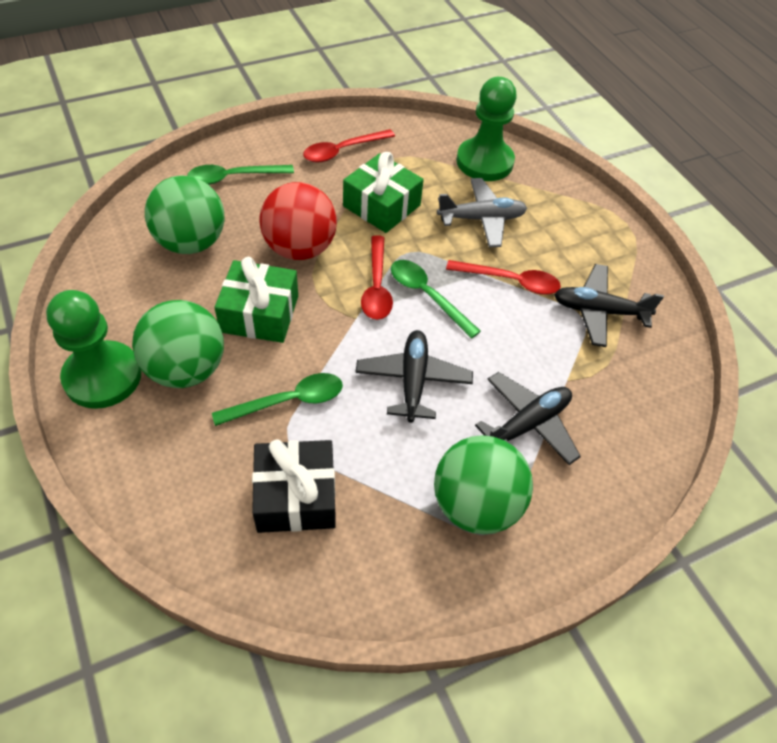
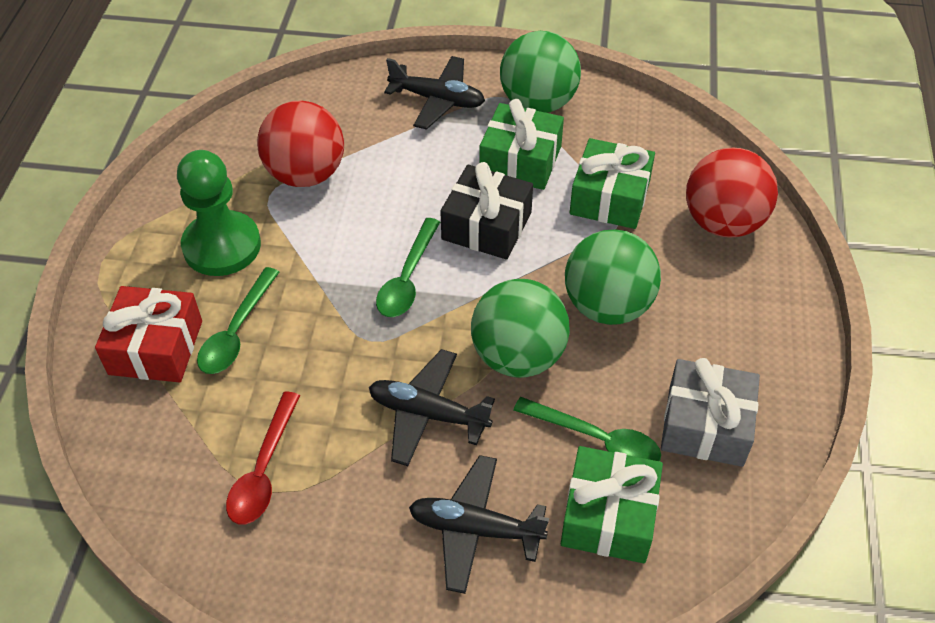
green gift: 2 -> 3
green pawn: 2 -> 1
grey gift: 0 -> 1
grey plane: 1 -> 0
red ball: 1 -> 2
red gift: 0 -> 1
red spoon: 3 -> 1

